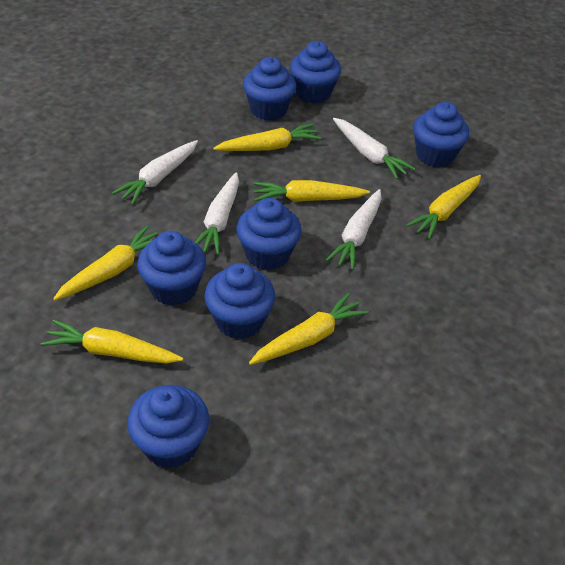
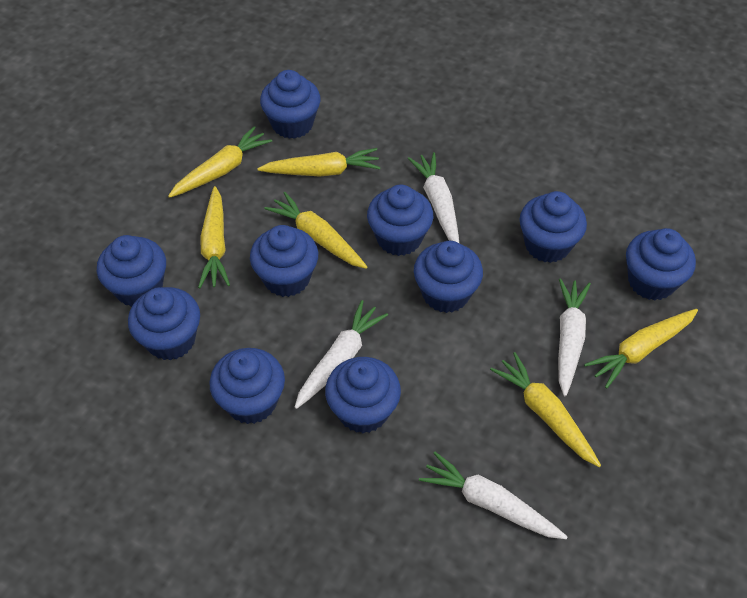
blue cupcake: 7 -> 10

